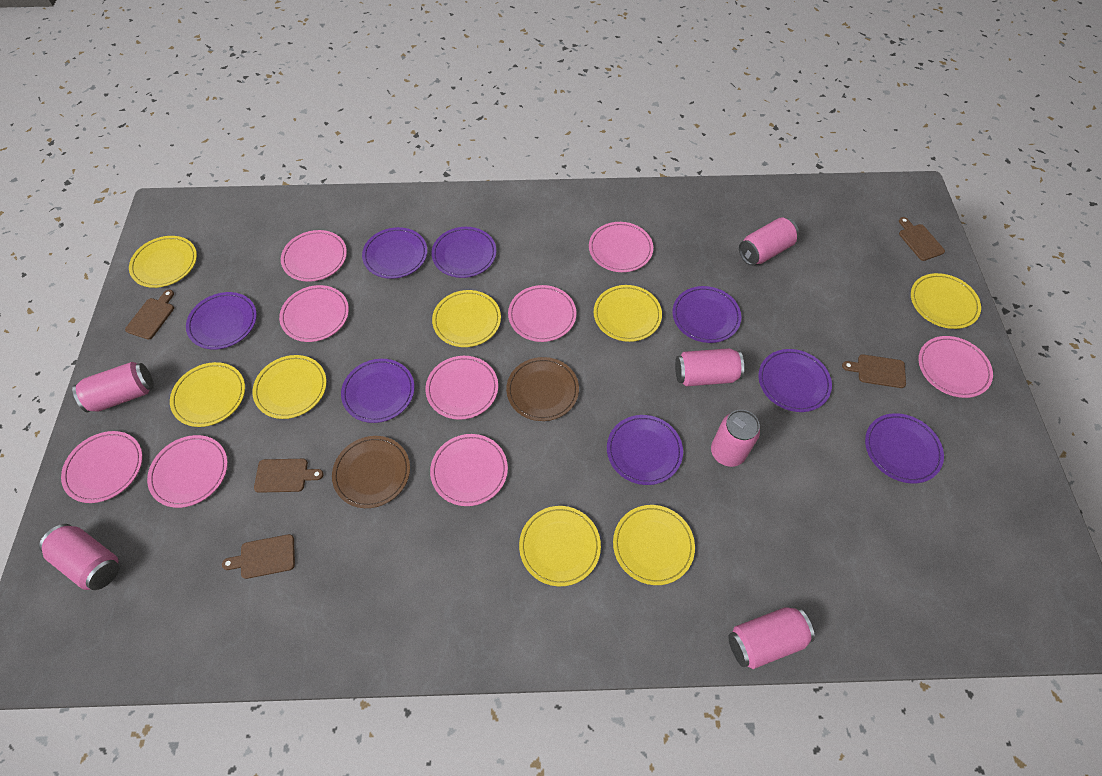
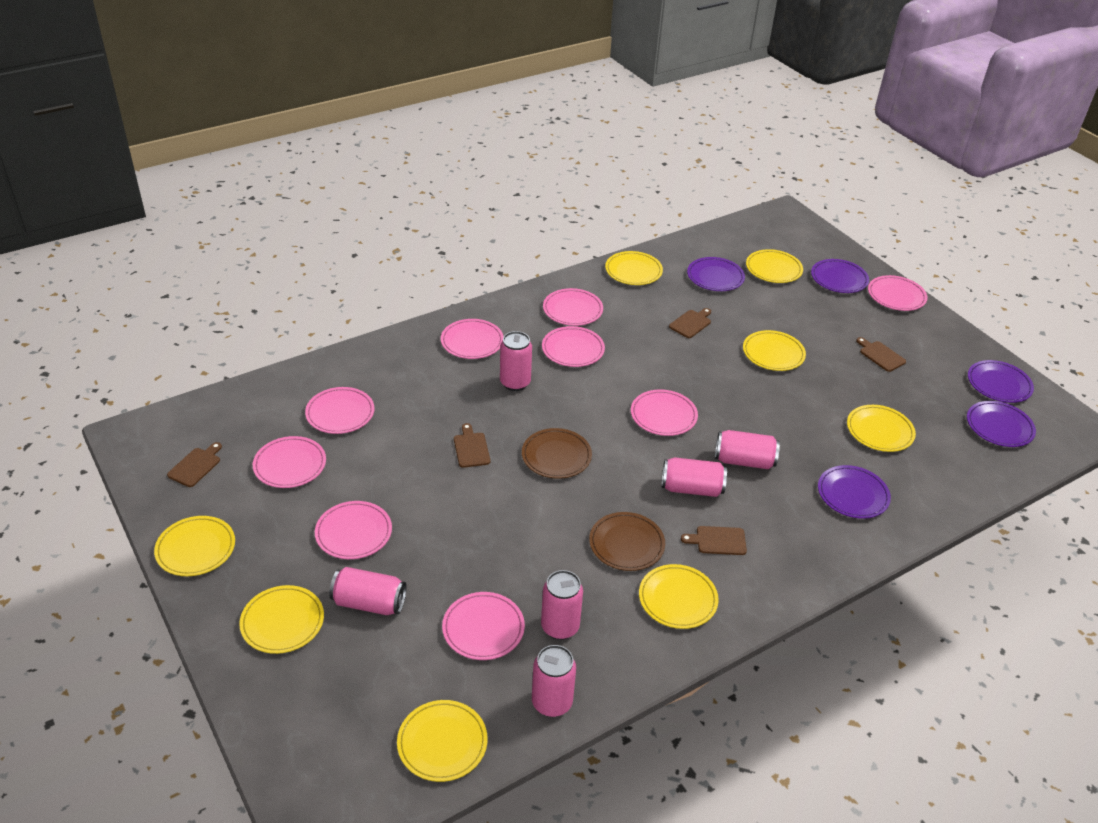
purple plate: 8 -> 5

